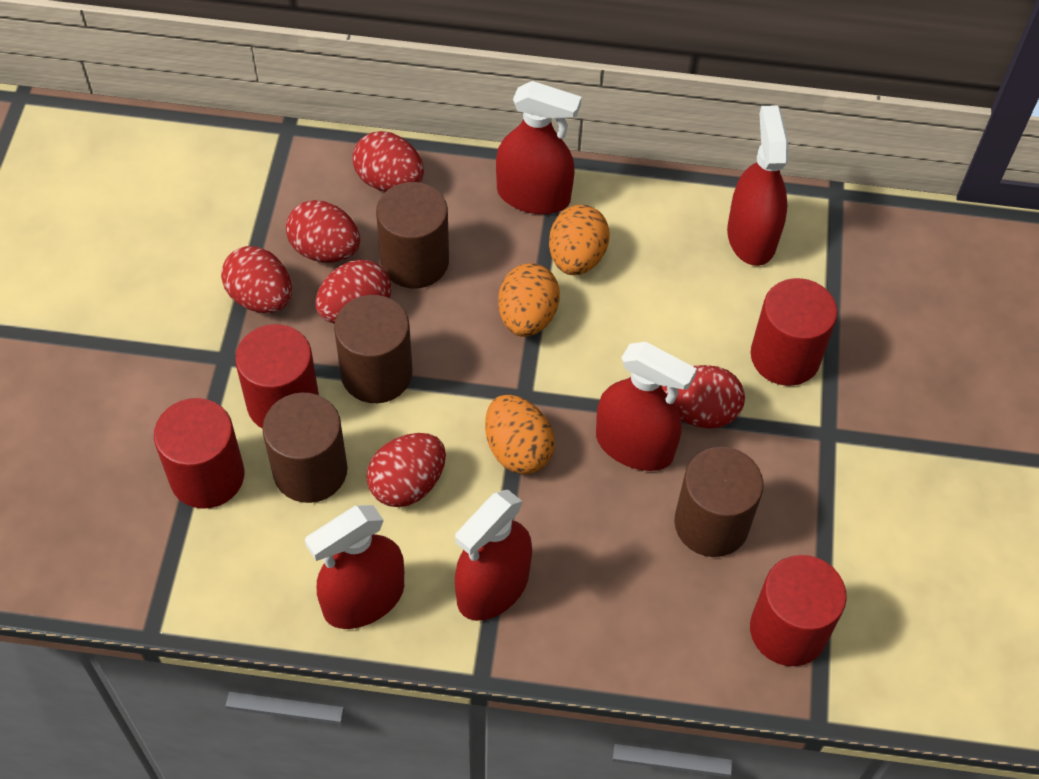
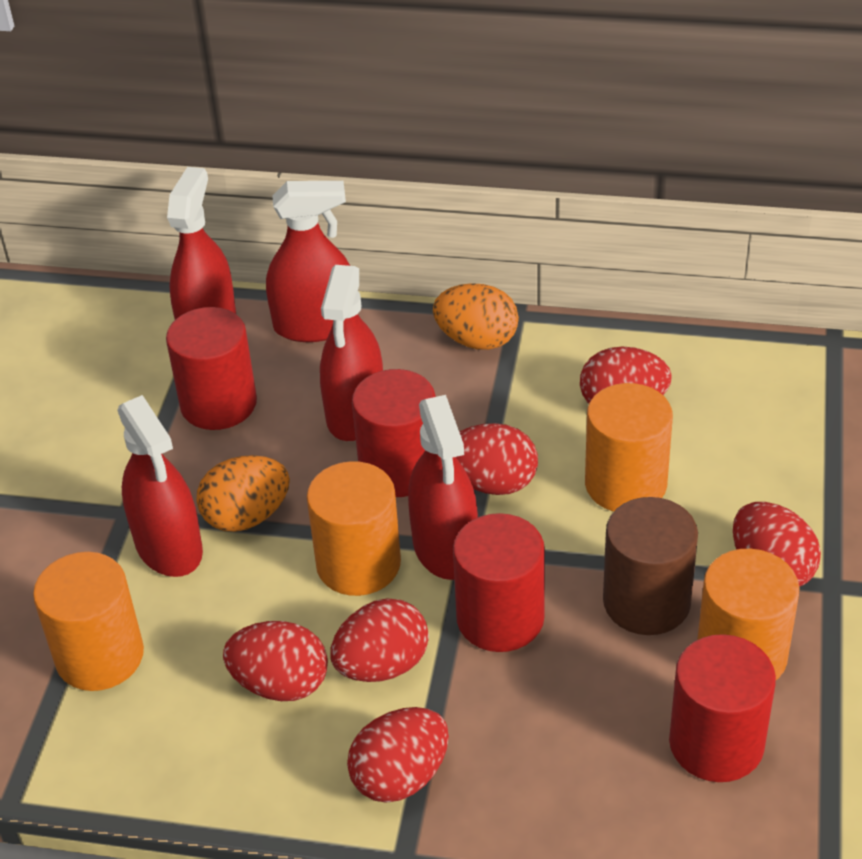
brown cylinder: 4 -> 1
orange cylinder: 0 -> 4
orange egg: 3 -> 2

